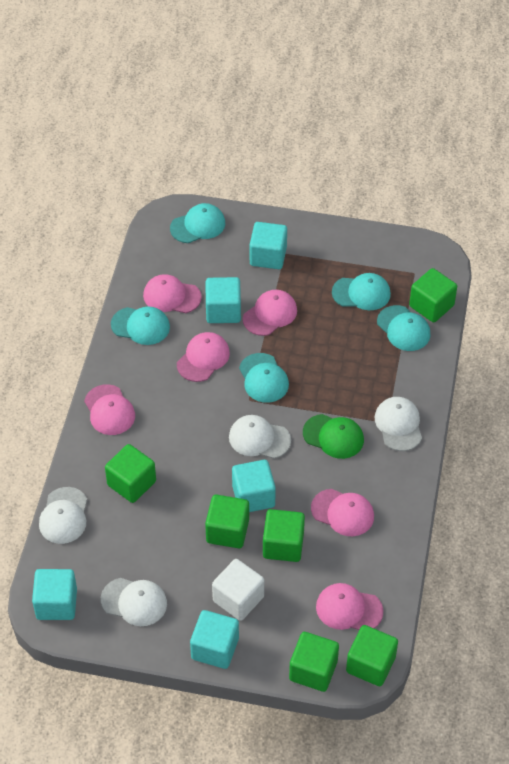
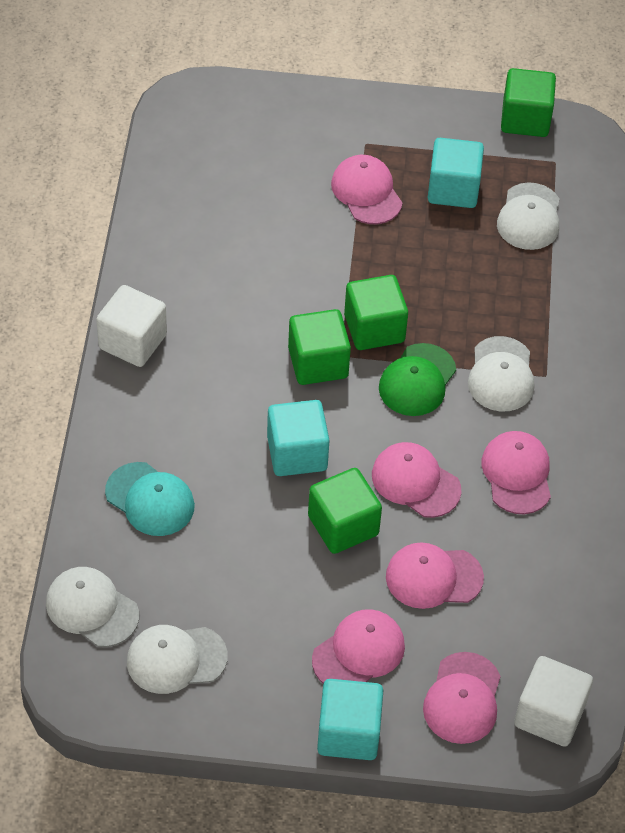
green cube: 6 -> 4
turquoise cap: 5 -> 1
turquoise cube: 5 -> 3
white cube: 1 -> 2

